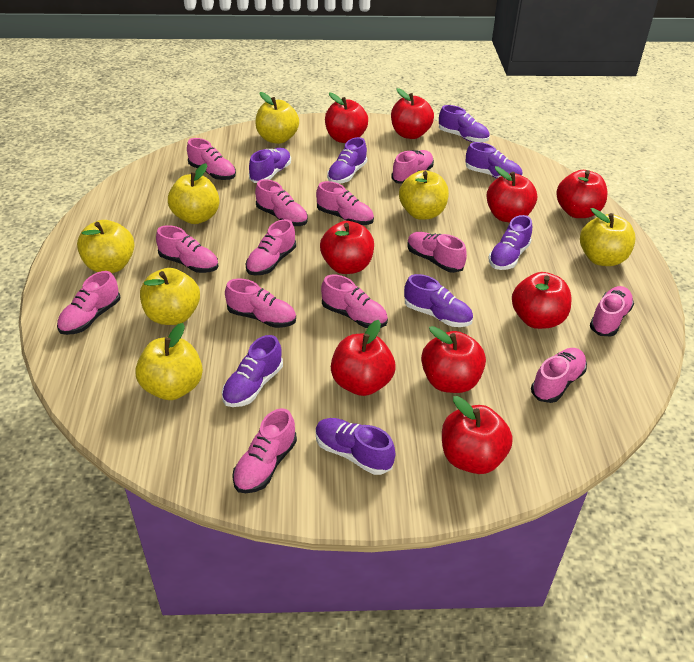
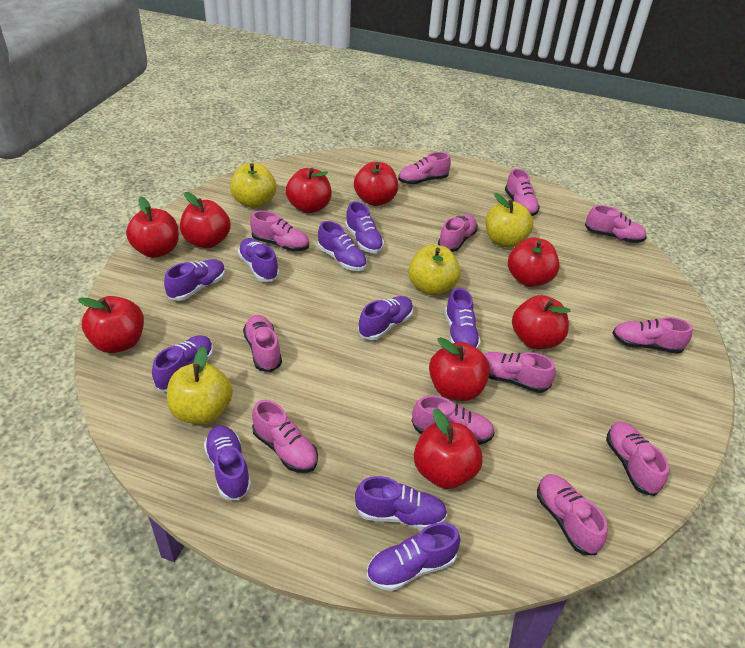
pink shoe: 13 -> 12
purple shoe: 8 -> 10
yellow apple: 7 -> 4

